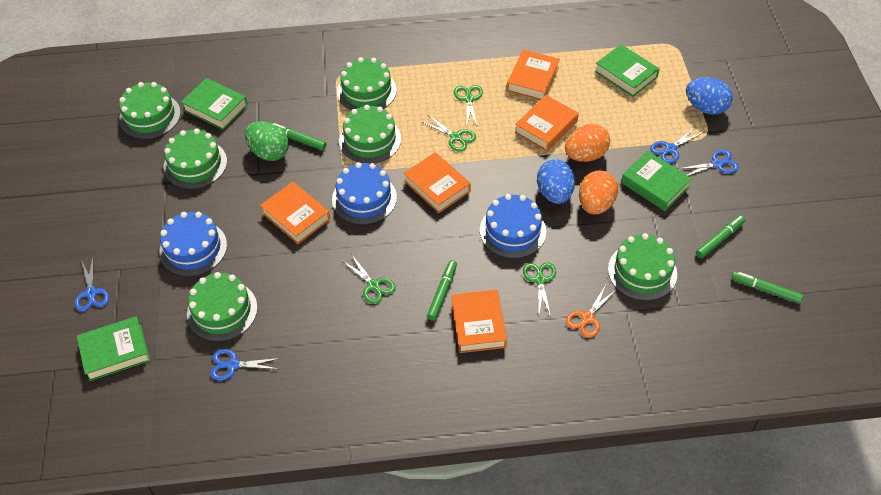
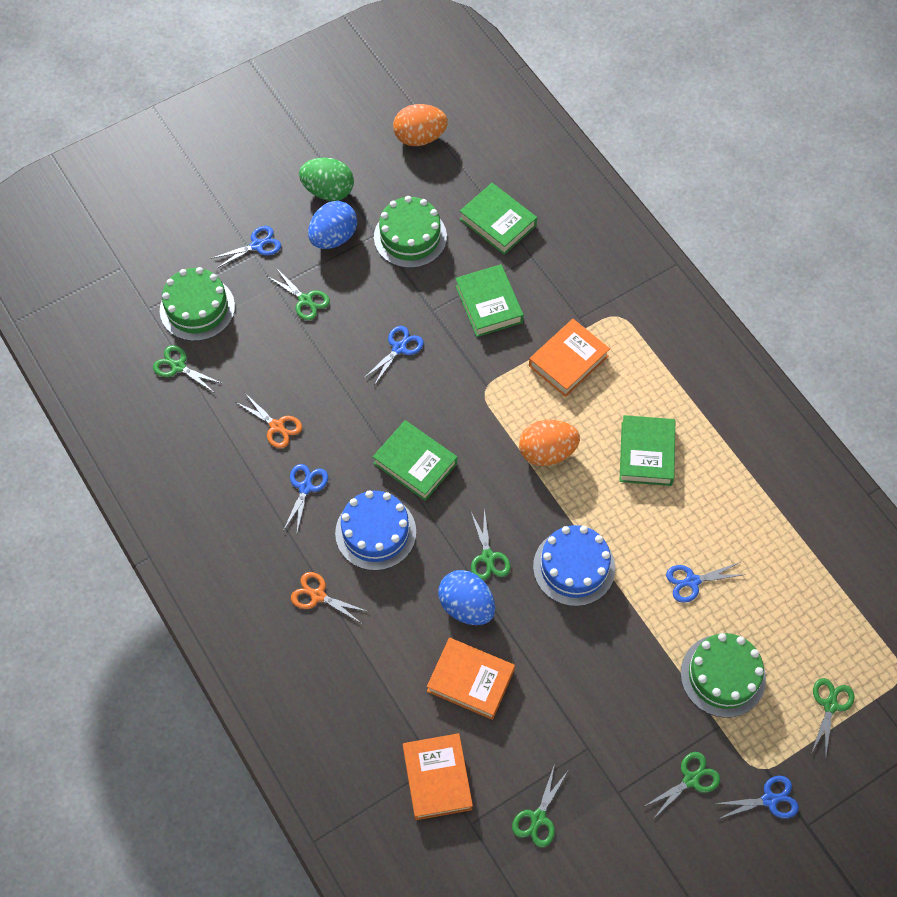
blue cake: 3 -> 2
blue scissors: 4 -> 5
green cake: 6 -> 3
green marker: 4 -> 0
green scissors: 4 -> 6
orange book: 5 -> 3
orange scissors: 1 -> 2

